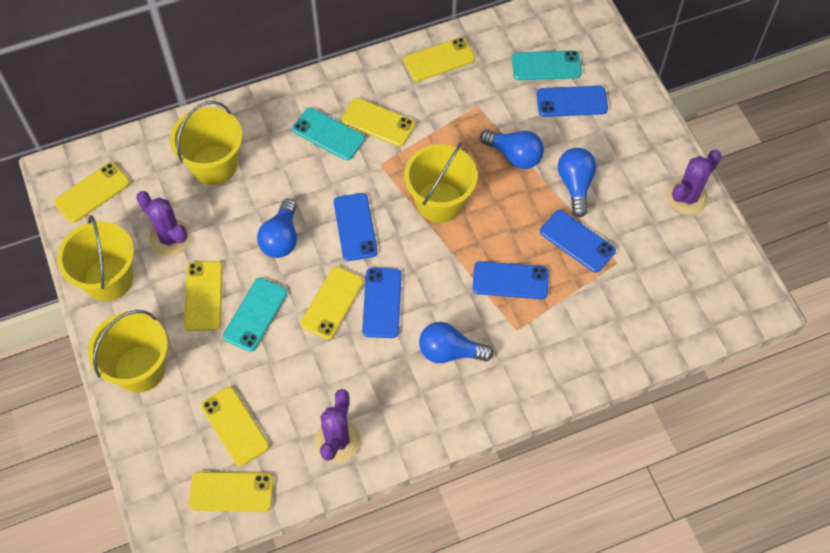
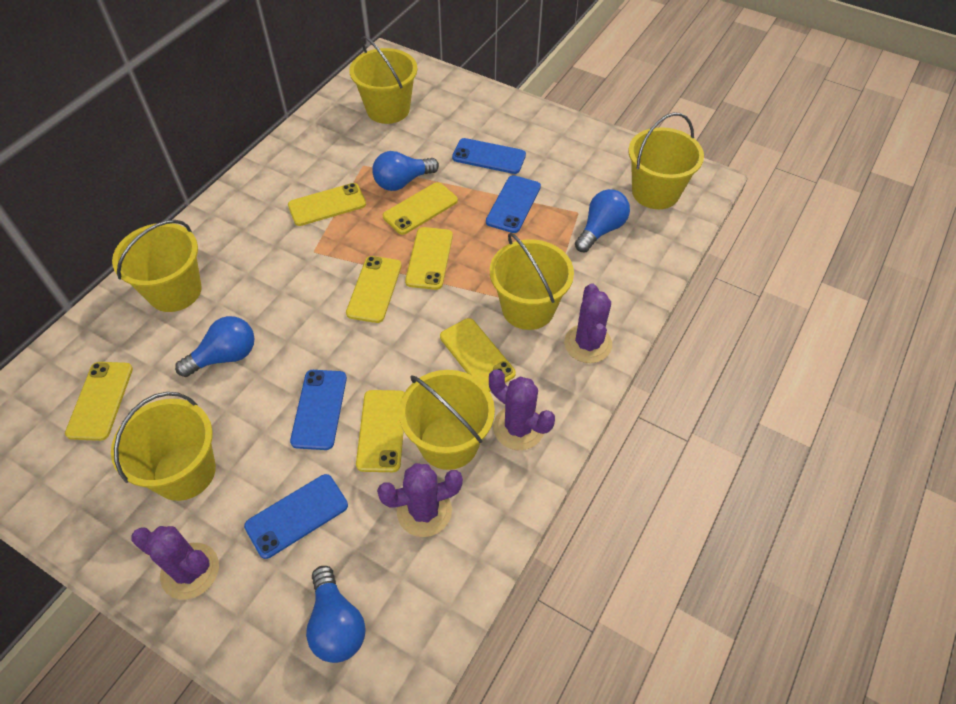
blue phone: 5 -> 4
purple cactus: 3 -> 4
turquoise phone: 3 -> 0
yellow bucket: 4 -> 6

